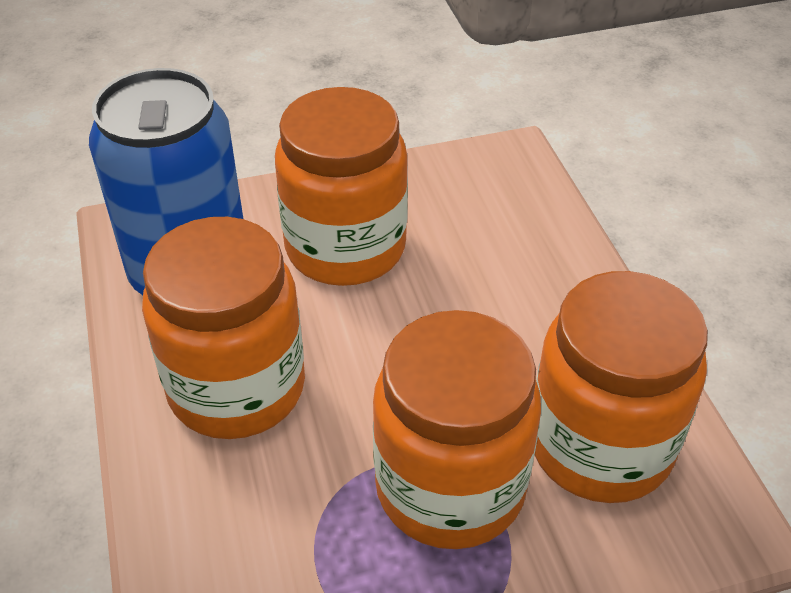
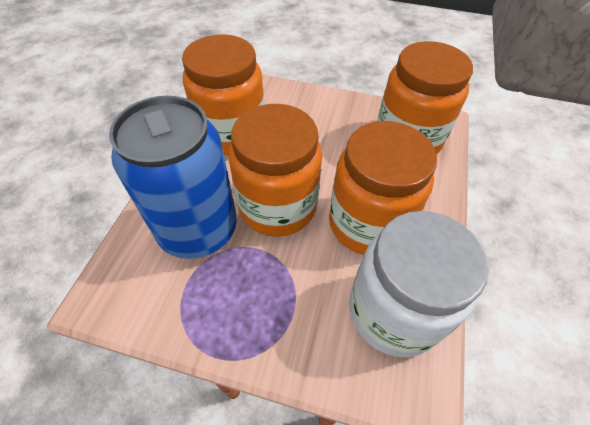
white jar: 0 -> 1

